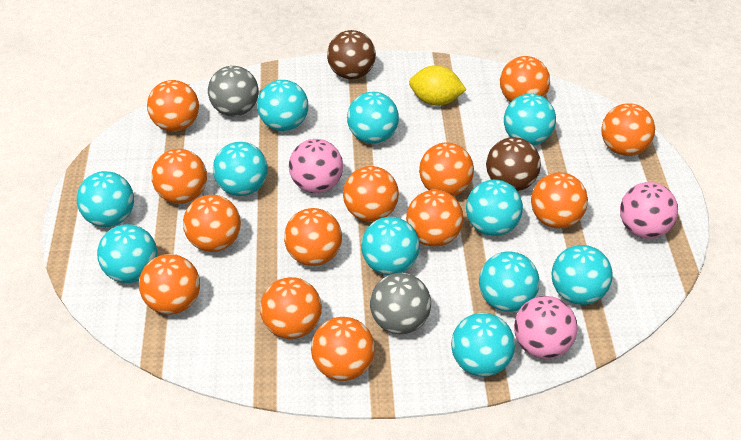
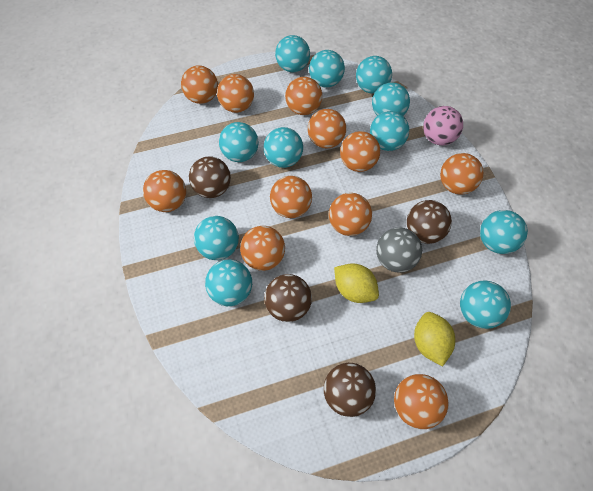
brown ball: 2 -> 4
grey ball: 2 -> 1
orange ball: 13 -> 11
pink ball: 3 -> 1
yellow lemon: 1 -> 2

